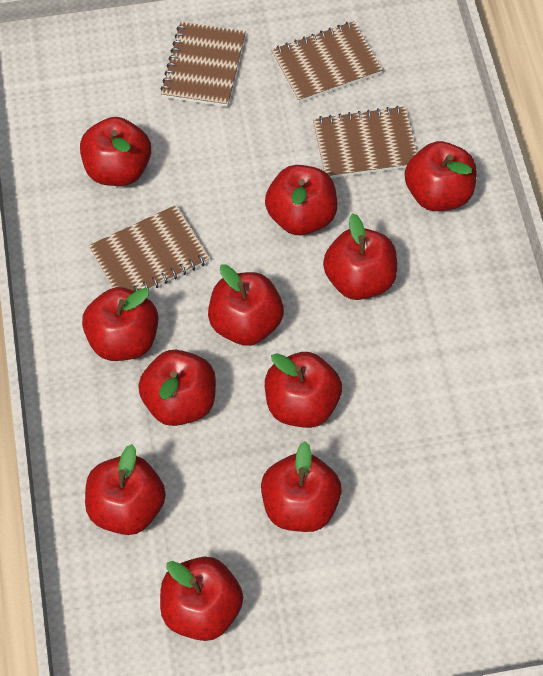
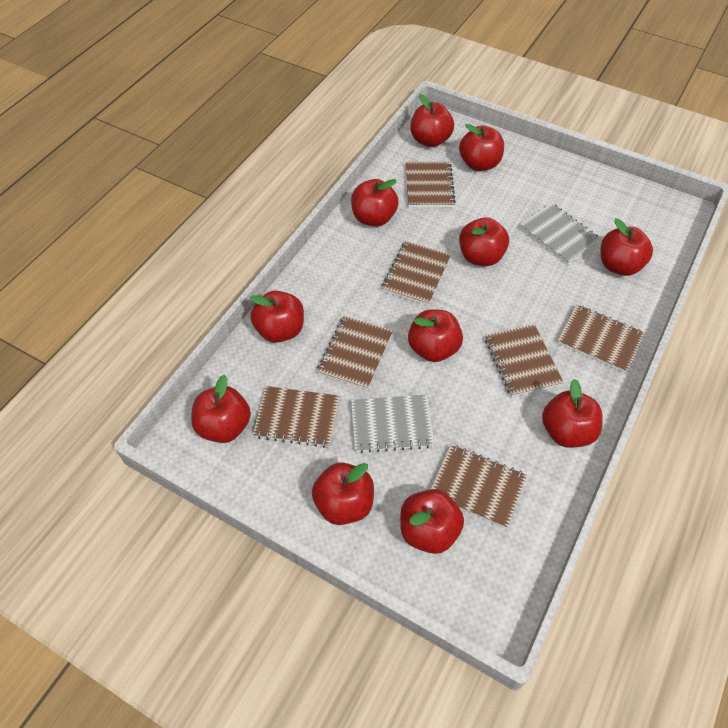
brown notebook: 4 -> 7
grey notebook: 0 -> 2

